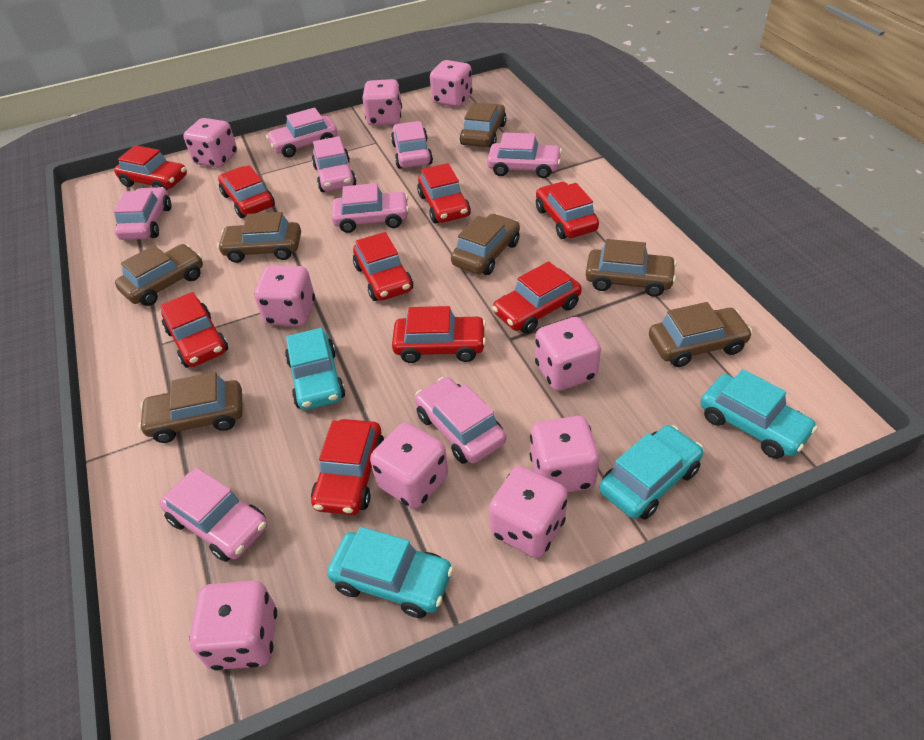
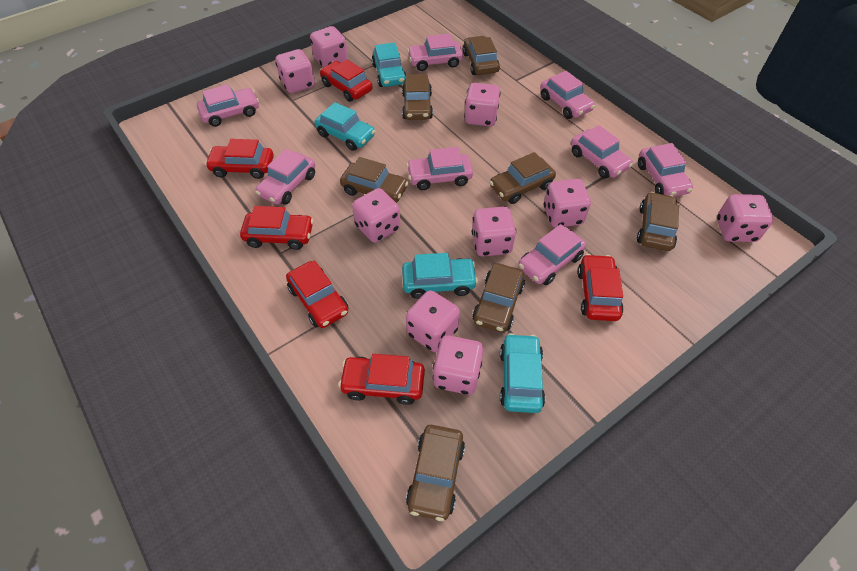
red car: 9 -> 6

